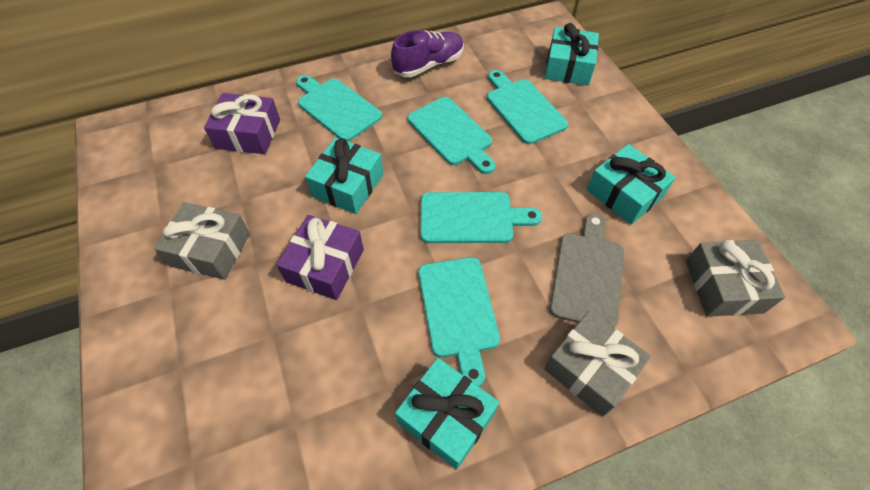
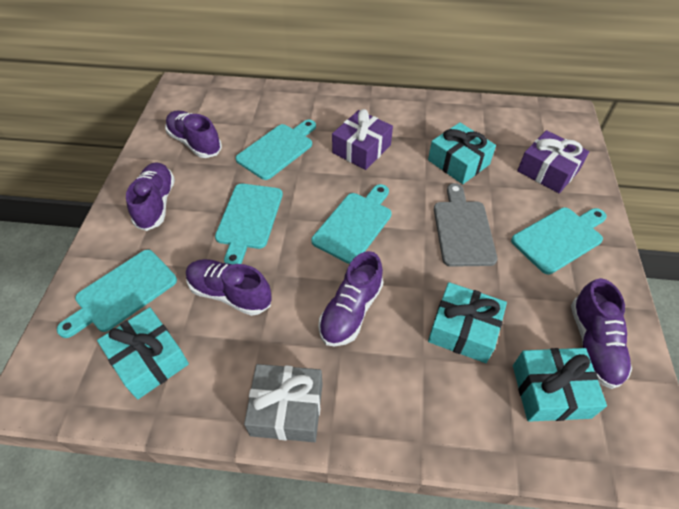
grey gift: 3 -> 1
purple shoe: 1 -> 5

